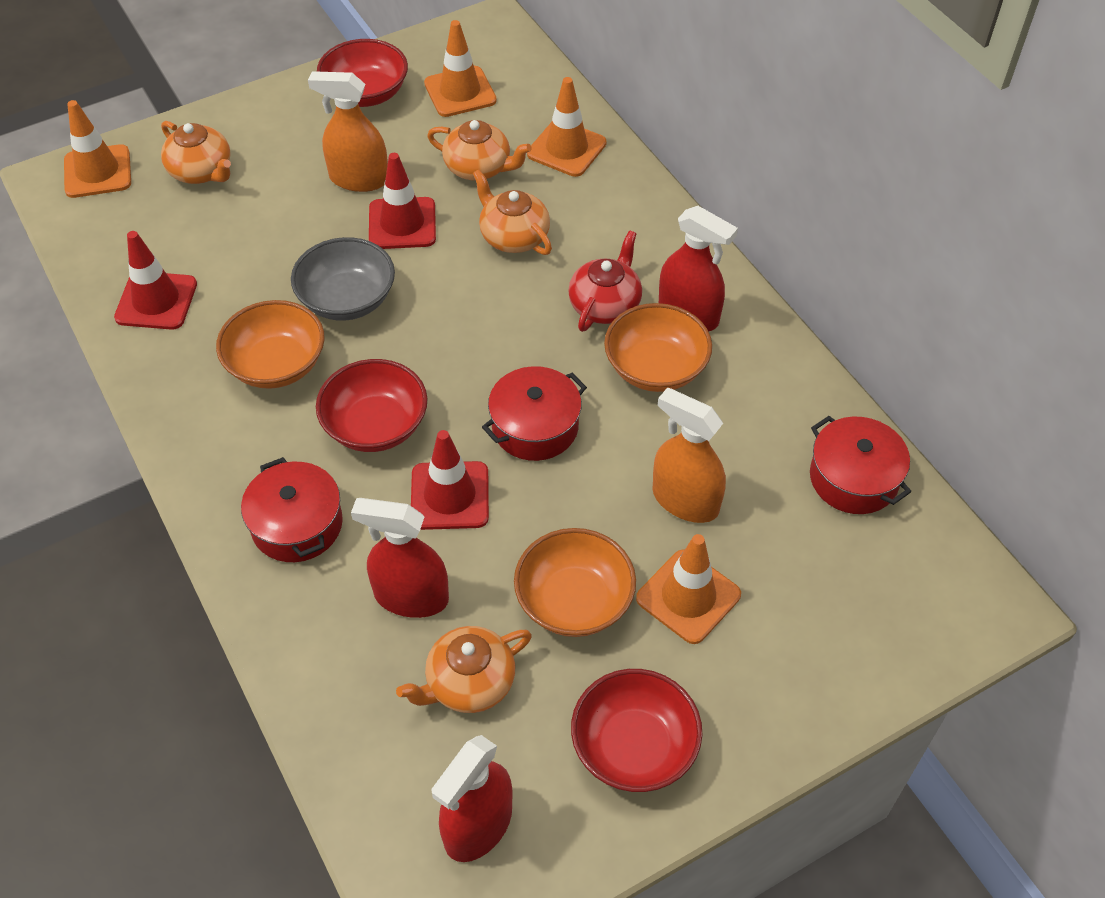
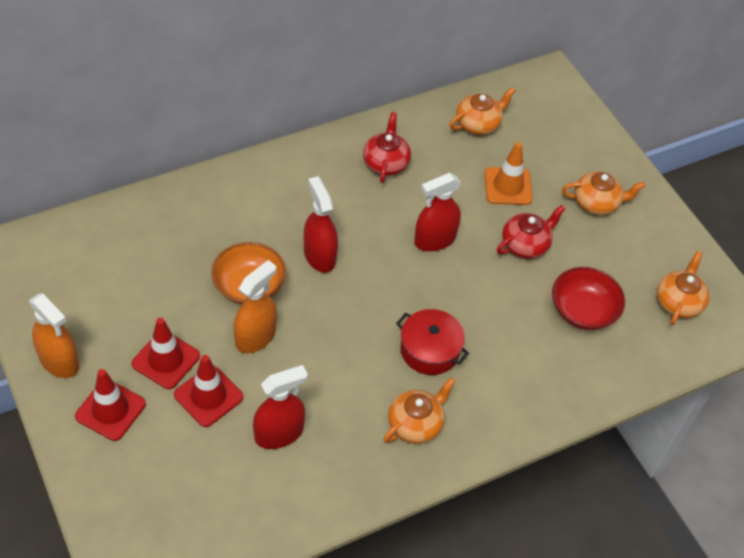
grey bowl: 1 -> 0
orange bowl: 3 -> 1
orange traffic cone: 4 -> 1
red bowl: 3 -> 1
red pot: 3 -> 1
red teapot: 1 -> 2

